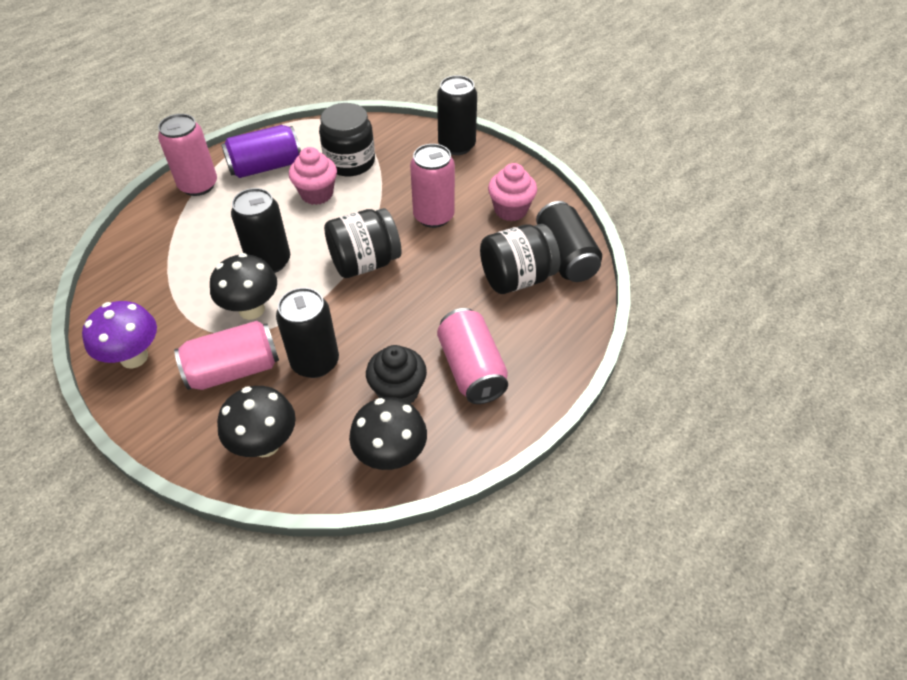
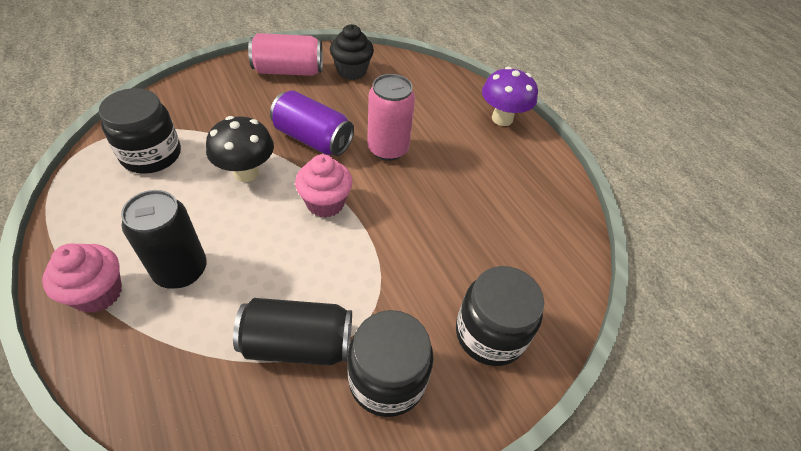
black can: 4 -> 2
black mushroom: 3 -> 1
pink can: 4 -> 2

